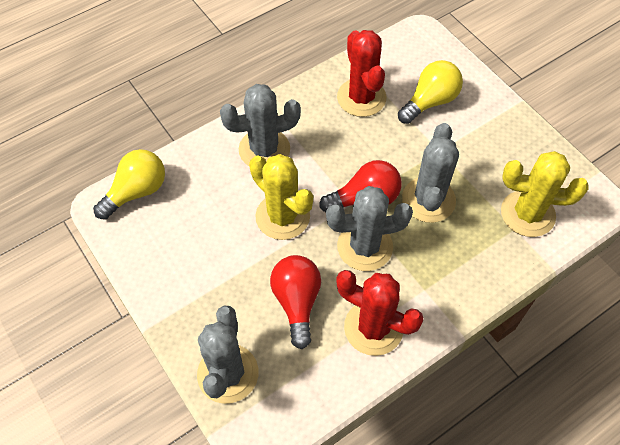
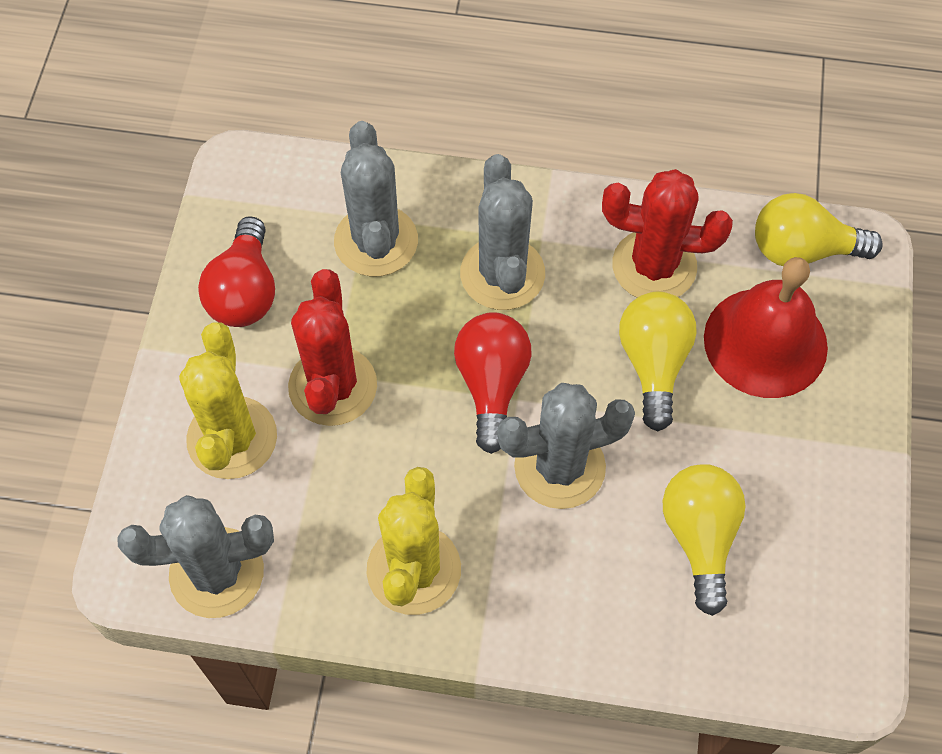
red bell: 0 -> 1
yellow light bulb: 2 -> 3

